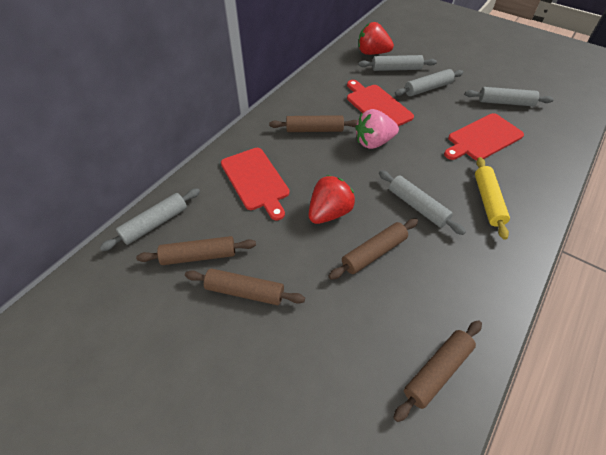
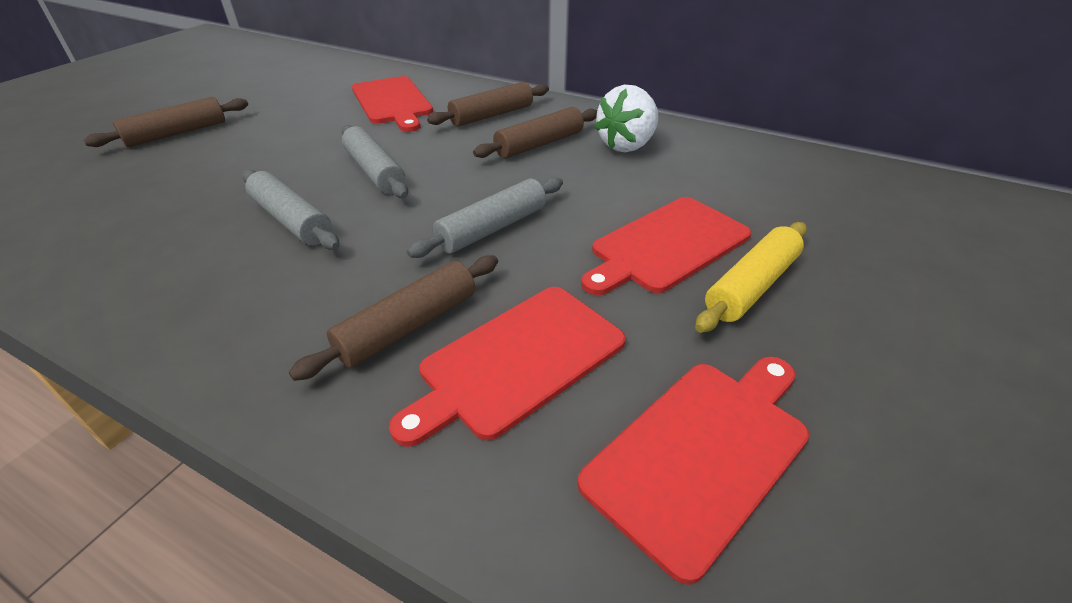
brown rolling pin: 5 -> 4
grey rolling pin: 5 -> 3
pink strawberry: 1 -> 0
red cutting board: 3 -> 4
red strawberry: 2 -> 0
white strawberry: 0 -> 1

